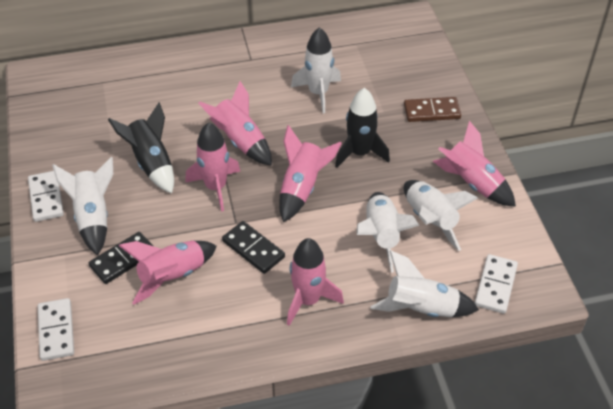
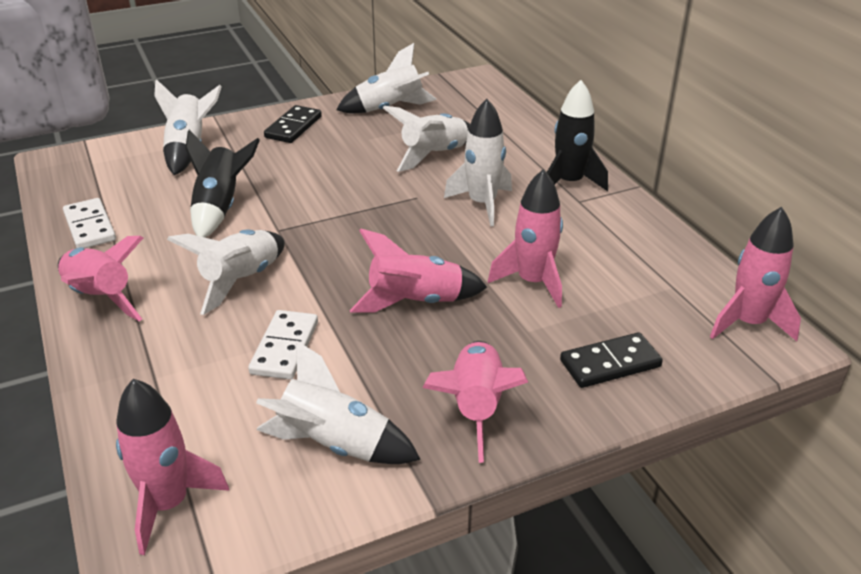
brown domino: 1 -> 0
white domino: 3 -> 2
white rocket: 5 -> 6

